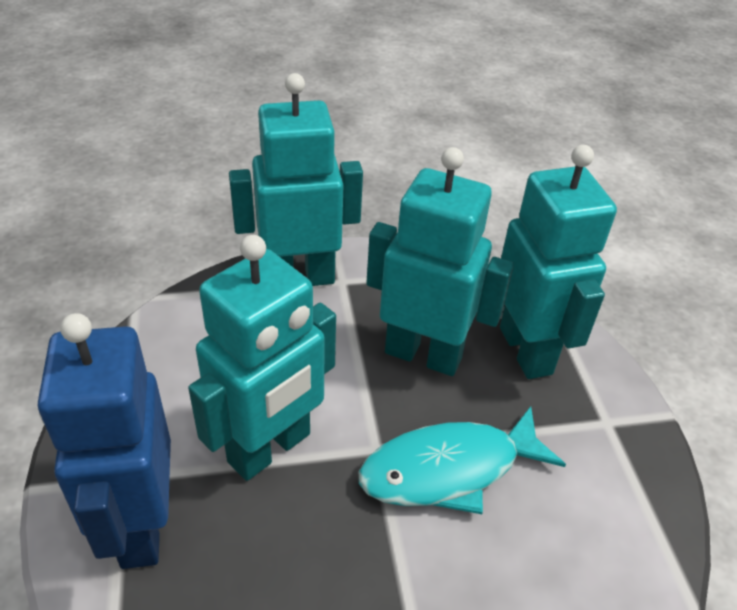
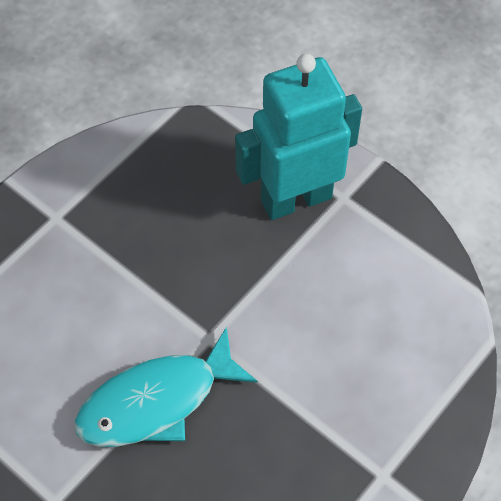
blue robot: 1 -> 0
turquoise robot: 4 -> 1

